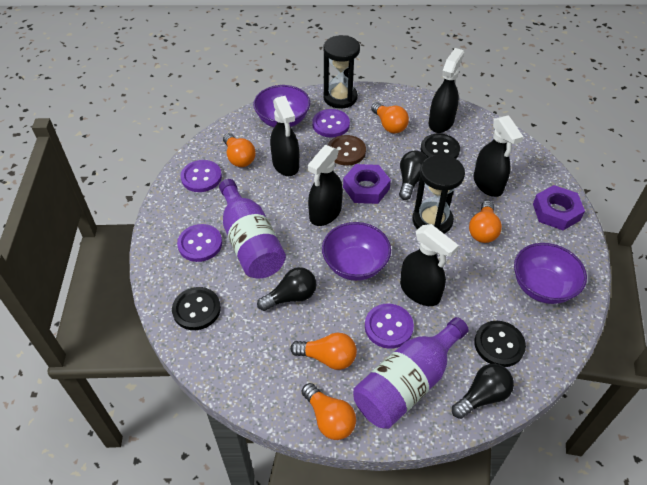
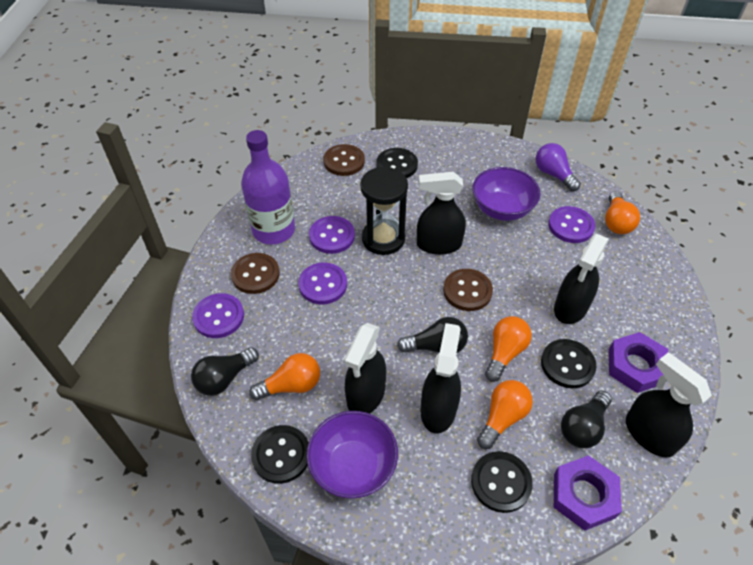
black button: 3 -> 4
black hourglass: 2 -> 1
brown button: 1 -> 3
orange light bulb: 5 -> 4
purple bottle: 2 -> 1
purple bowl: 3 -> 2
purple light bulb: 0 -> 1

